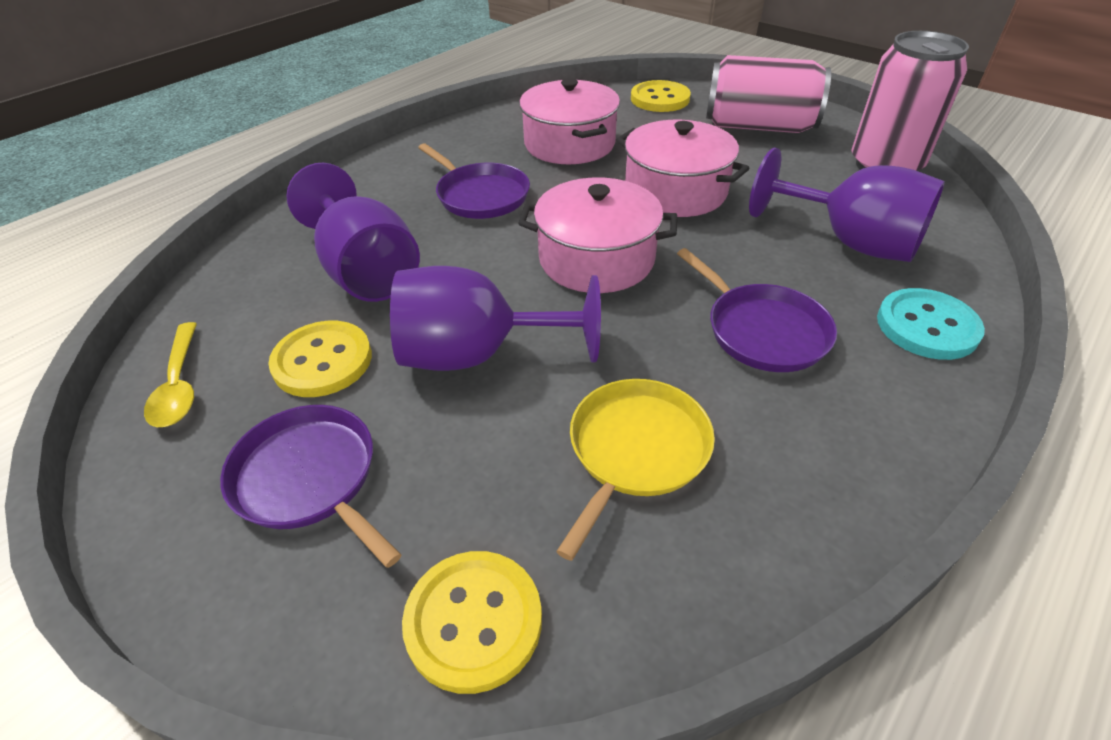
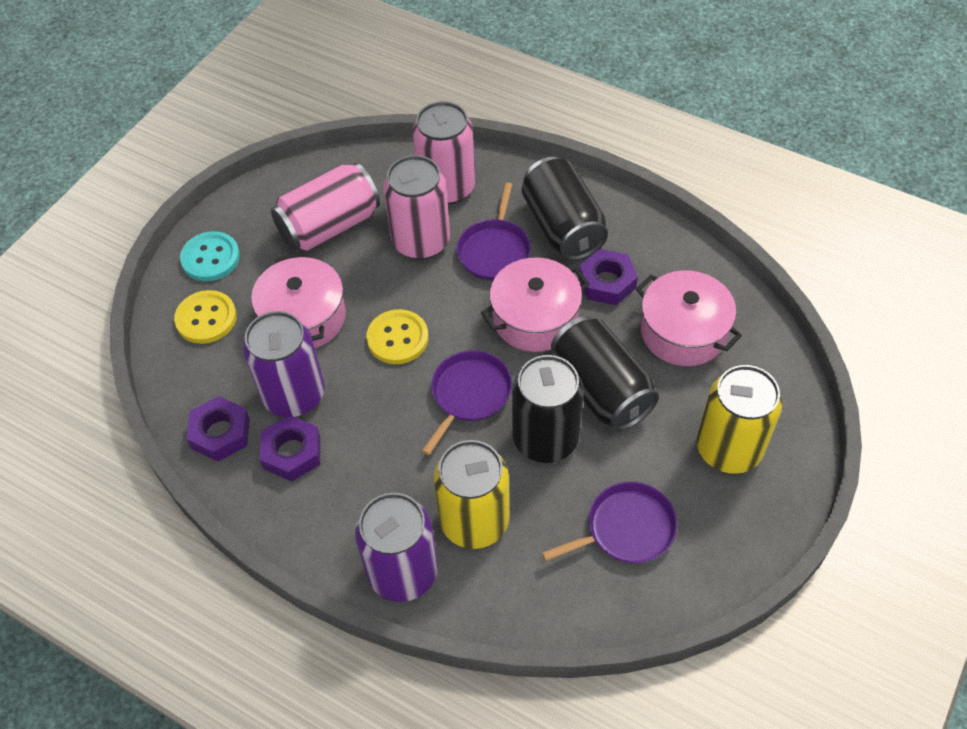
black can: 0 -> 3
pink can: 2 -> 3
purple can: 0 -> 2
purple goblet: 3 -> 0
purple nut: 0 -> 3
yellow button: 3 -> 2
yellow can: 0 -> 2
yellow pan: 1 -> 0
yellow spoon: 1 -> 0

